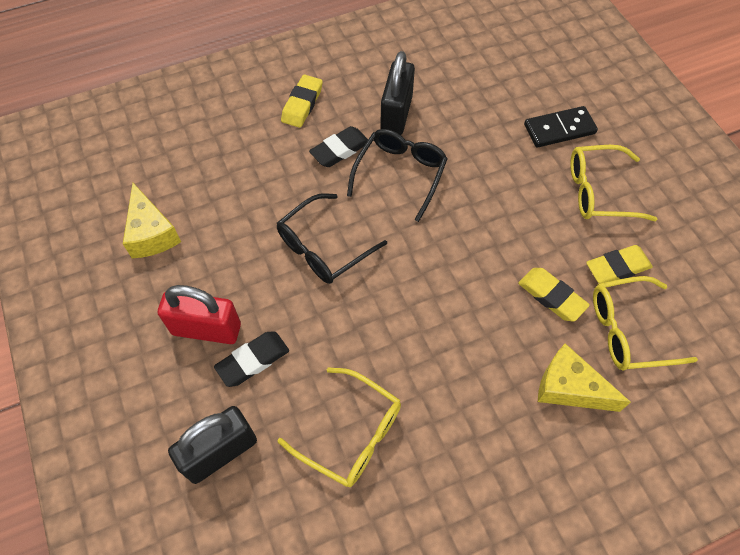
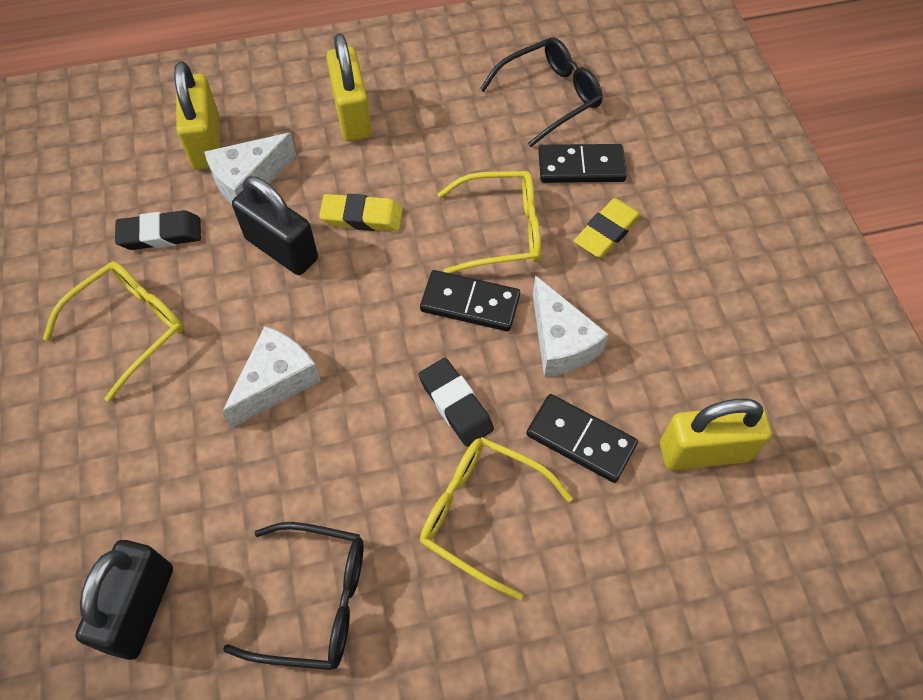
black domino: 1 -> 3
red padlock: 1 -> 0
white cheese: 0 -> 3
yellow cheese: 2 -> 0
yellow eraser: 3 -> 2
yellow padlock: 0 -> 3

